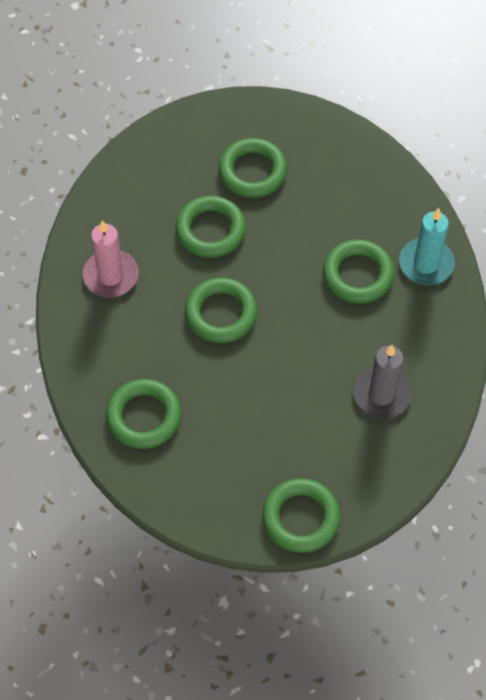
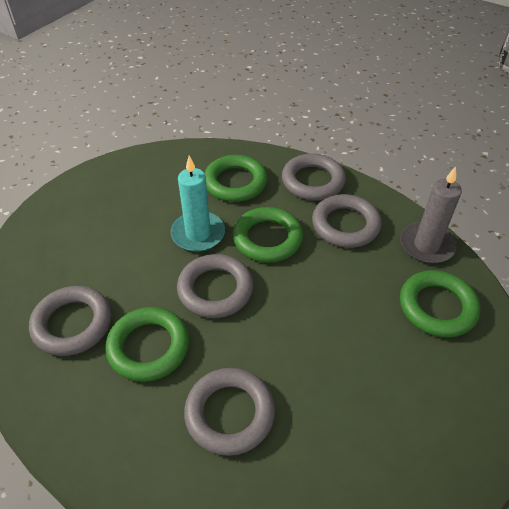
green ring: 6 -> 4
grey ring: 0 -> 5
pink candle: 1 -> 0

